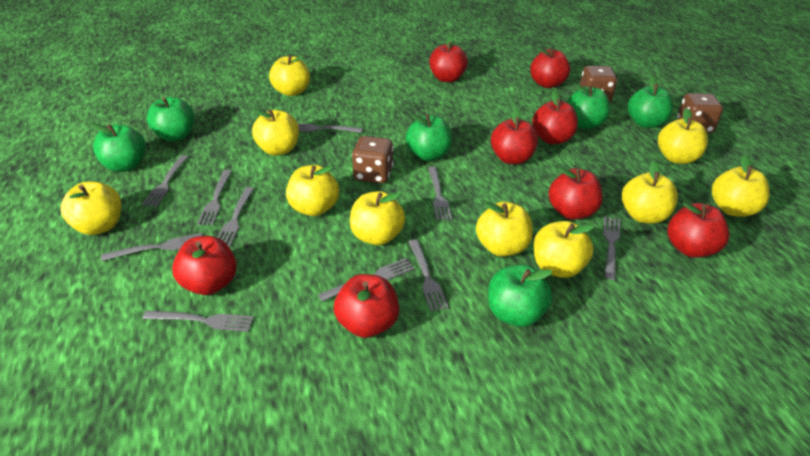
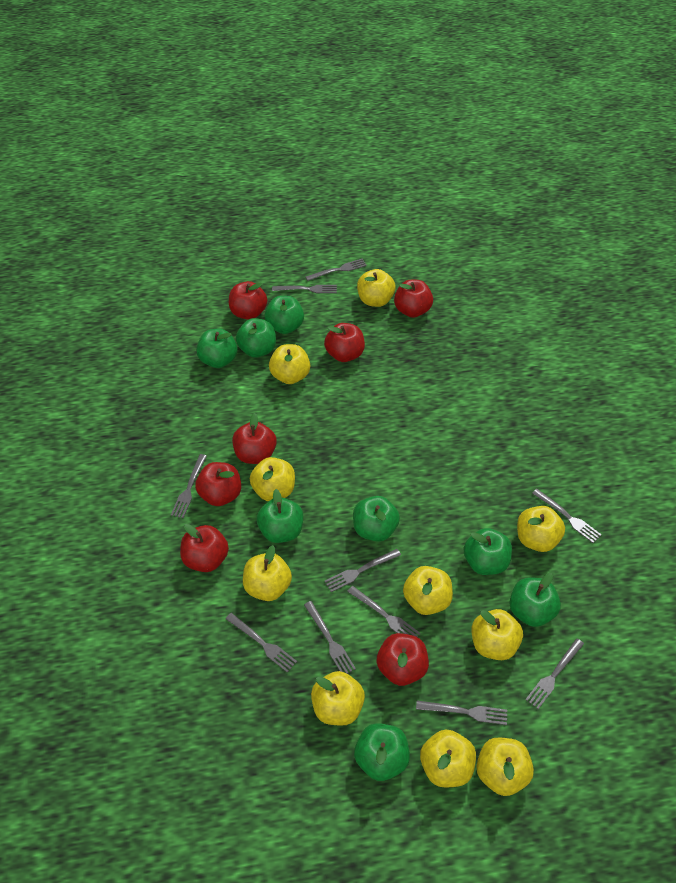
brown dice: 3 -> 0
green apple: 6 -> 8
red apple: 8 -> 7

